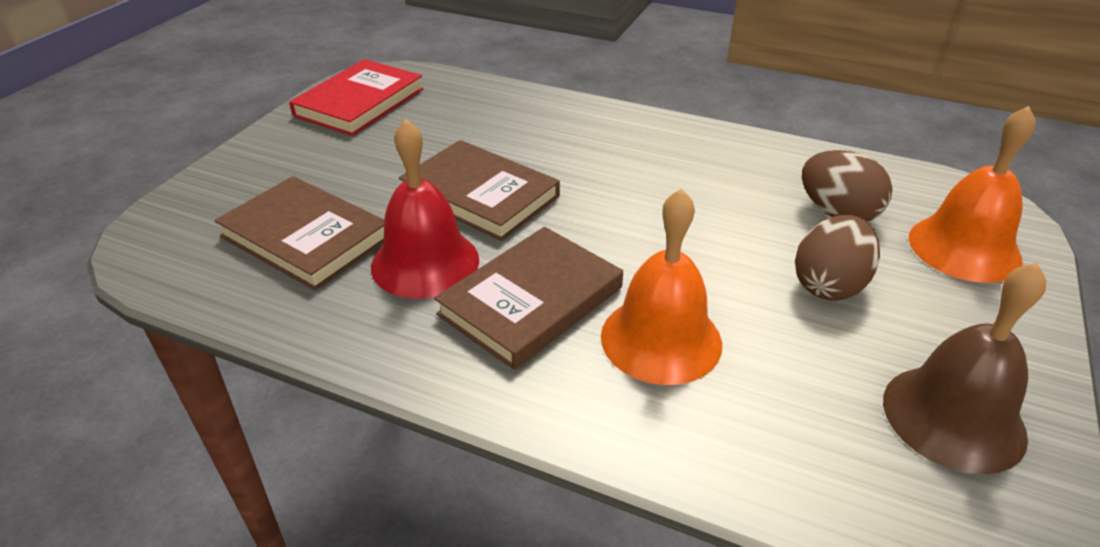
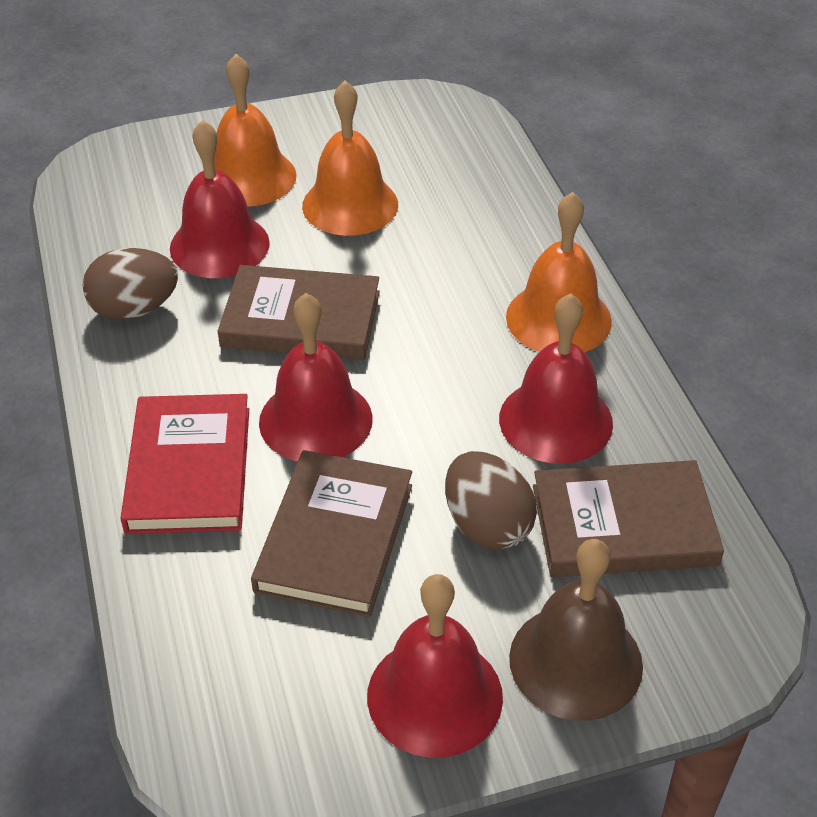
orange bell: 2 -> 3
red bell: 1 -> 4

